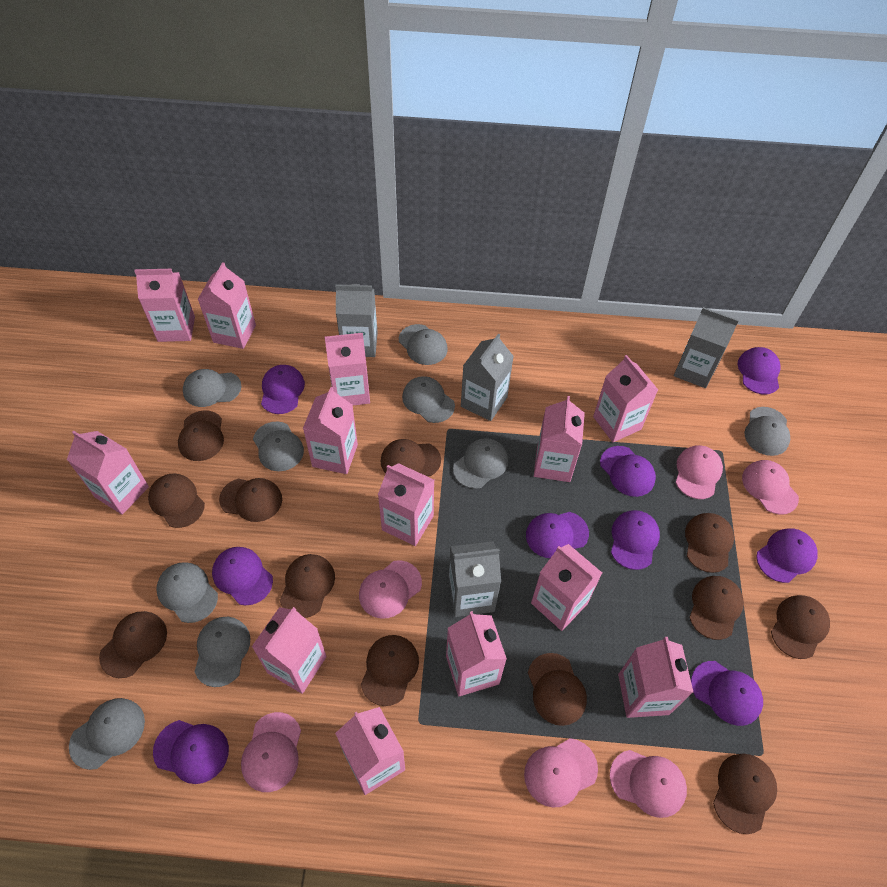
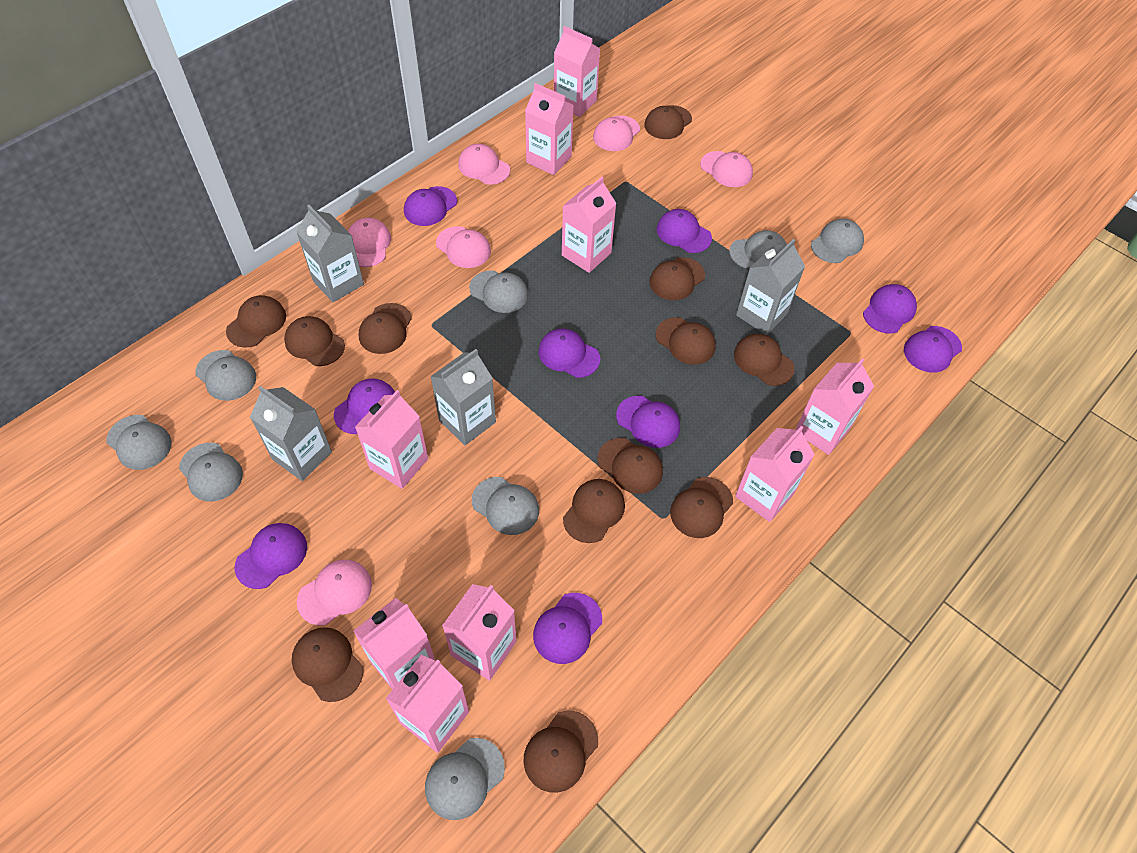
grey cap: 9 -> 8
pink carton: 13 -> 9

